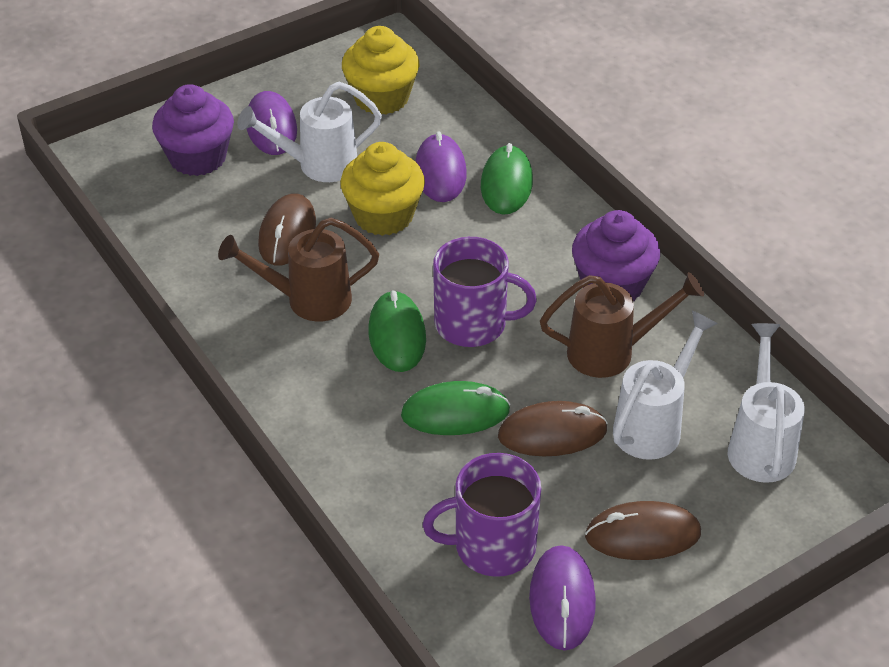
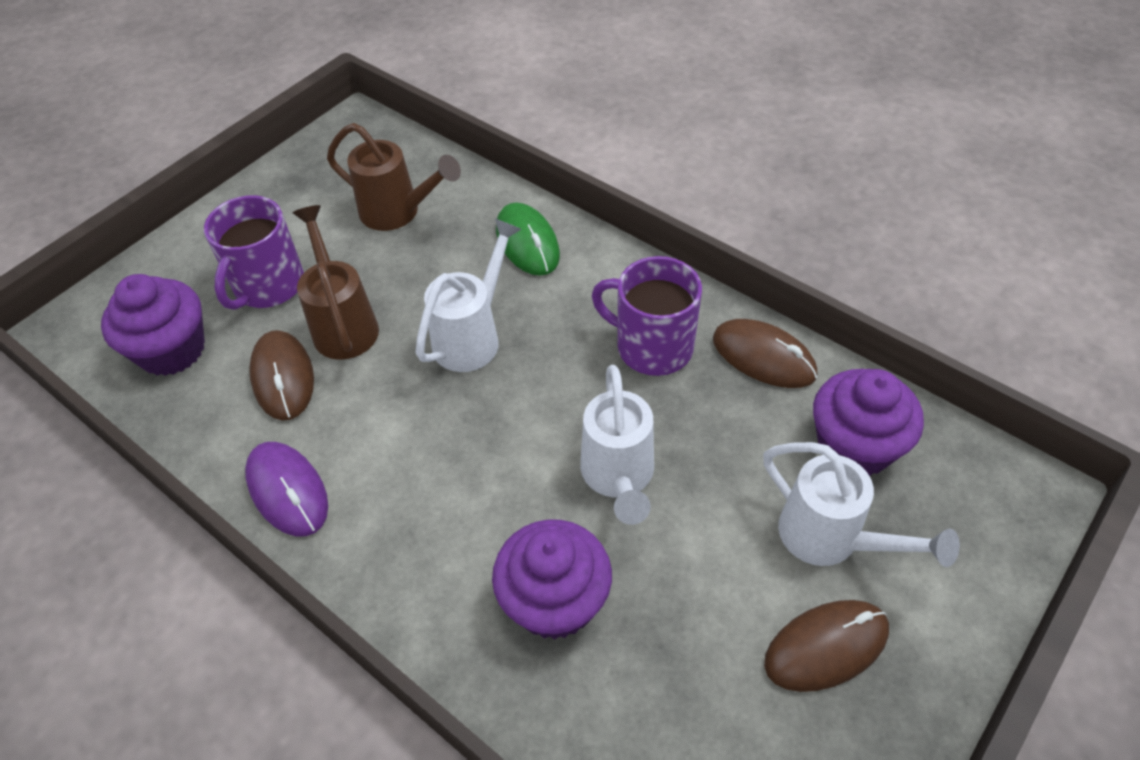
green mouse: 3 -> 1
purple cupcake: 2 -> 3
purple mouse: 3 -> 1
yellow cupcake: 2 -> 0

